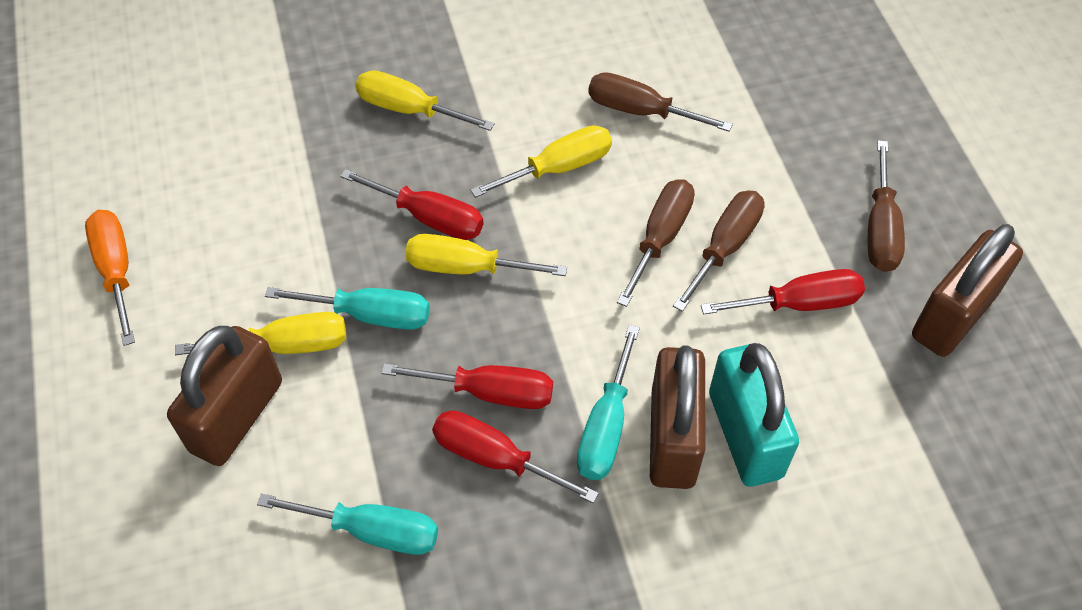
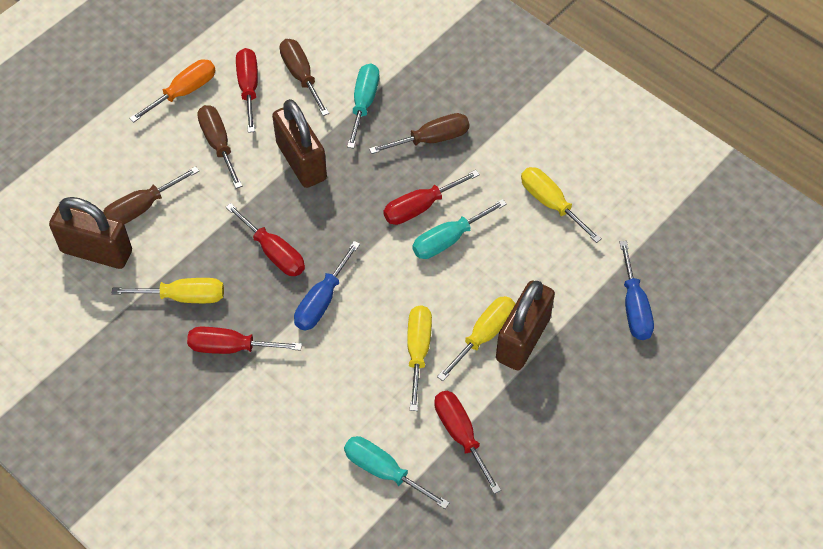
blue screwdriver: 0 -> 2
red screwdriver: 4 -> 5
turquoise padlock: 1 -> 0

